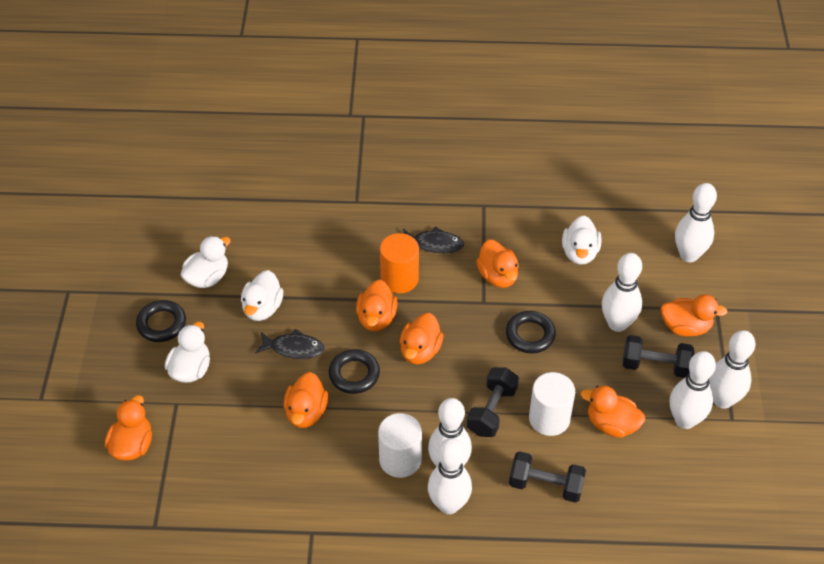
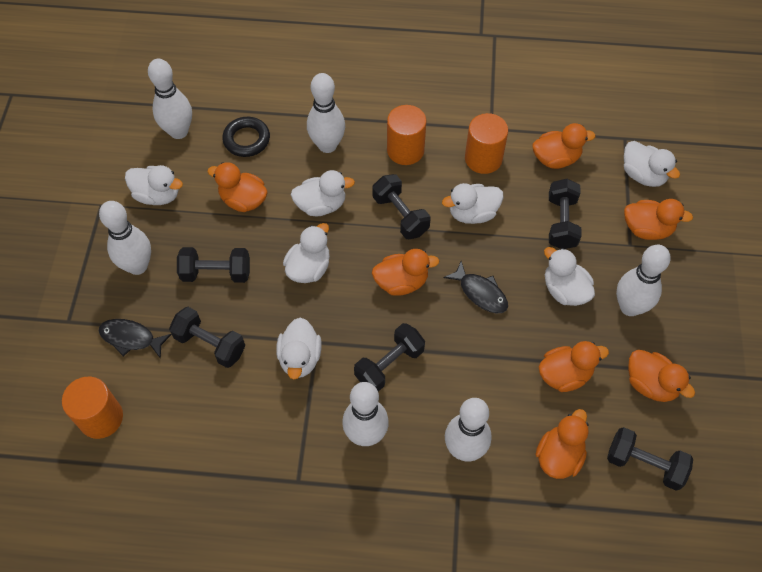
black dumbbell: 3 -> 6
black ring: 3 -> 1
orange cylinder: 1 -> 3
white cylinder: 2 -> 0
white duck: 4 -> 7

